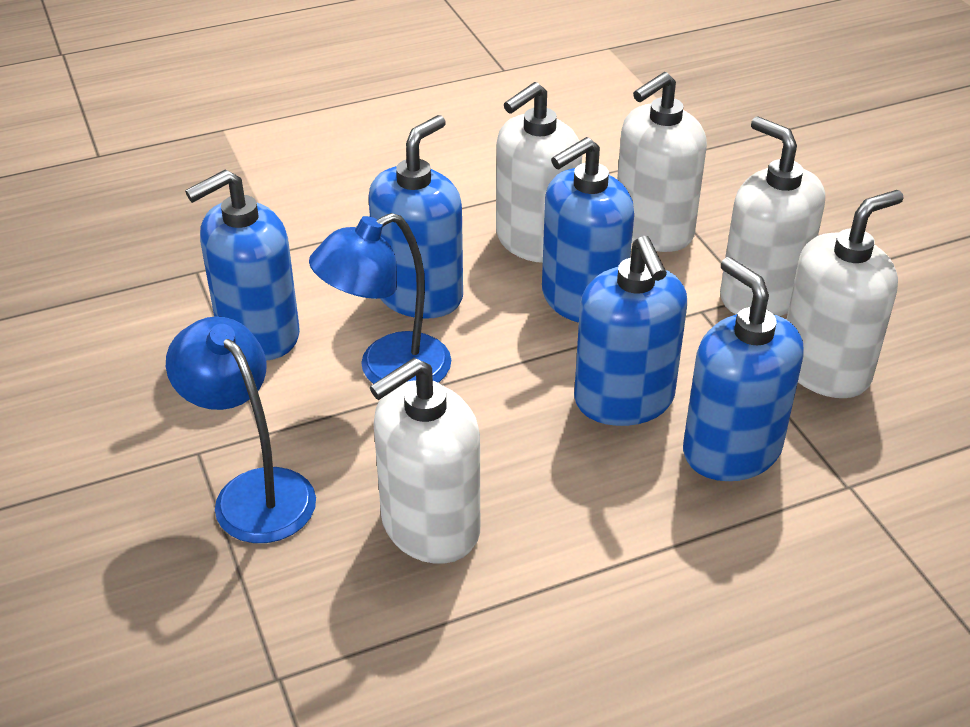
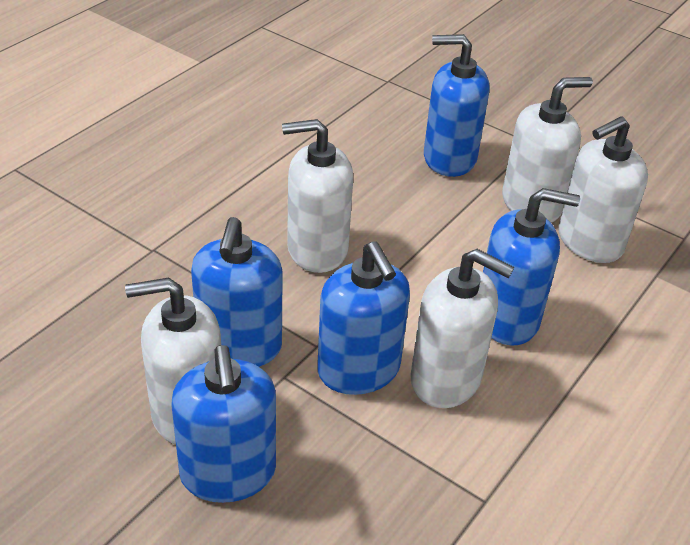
blue lamp: 2 -> 0

